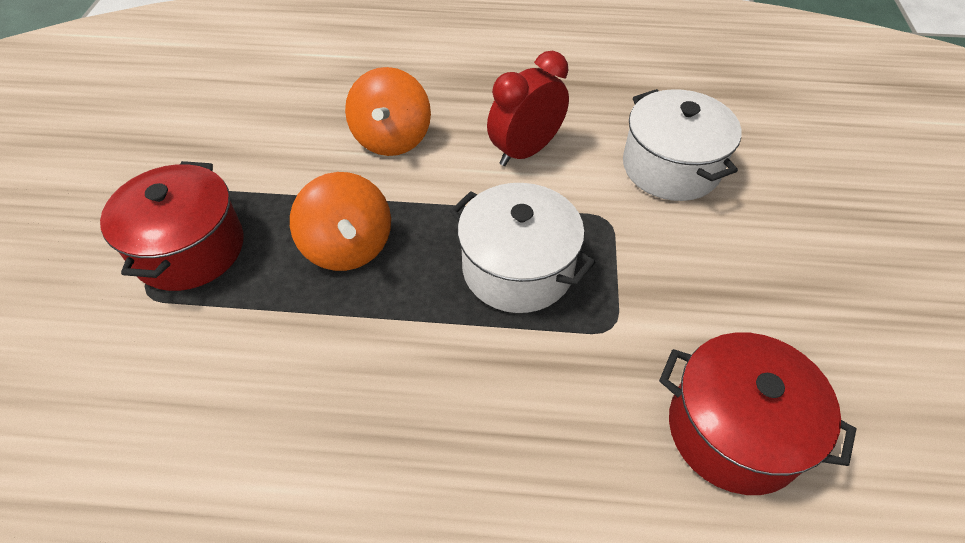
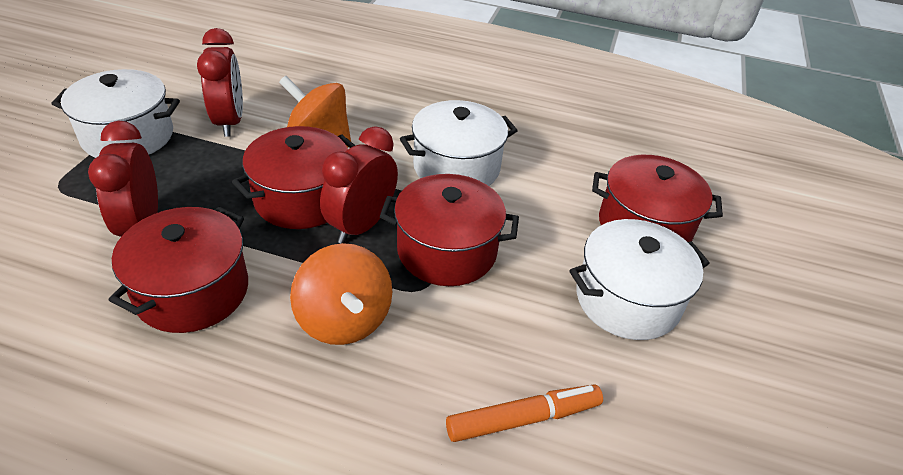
orange marker: 0 -> 1
red clock: 1 -> 3
red pot: 2 -> 4
white pot: 2 -> 3

